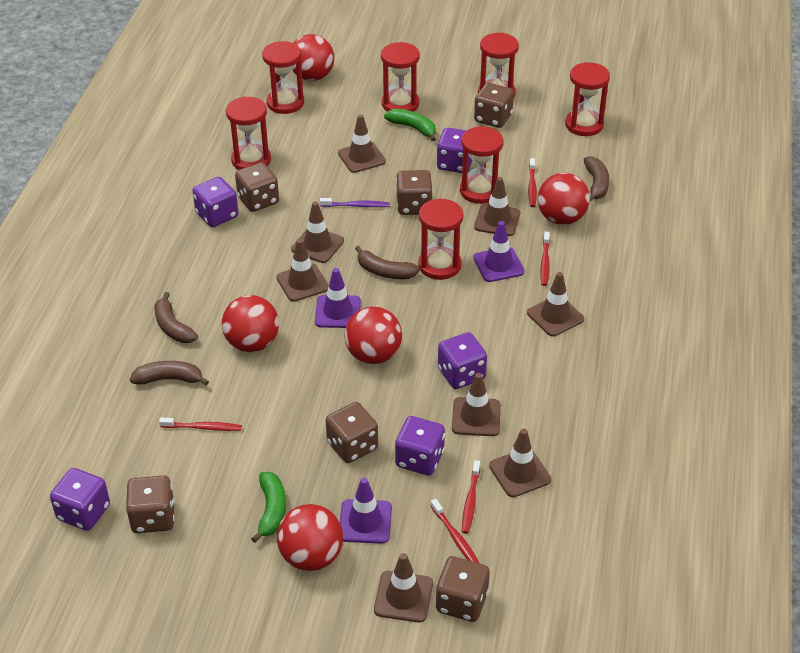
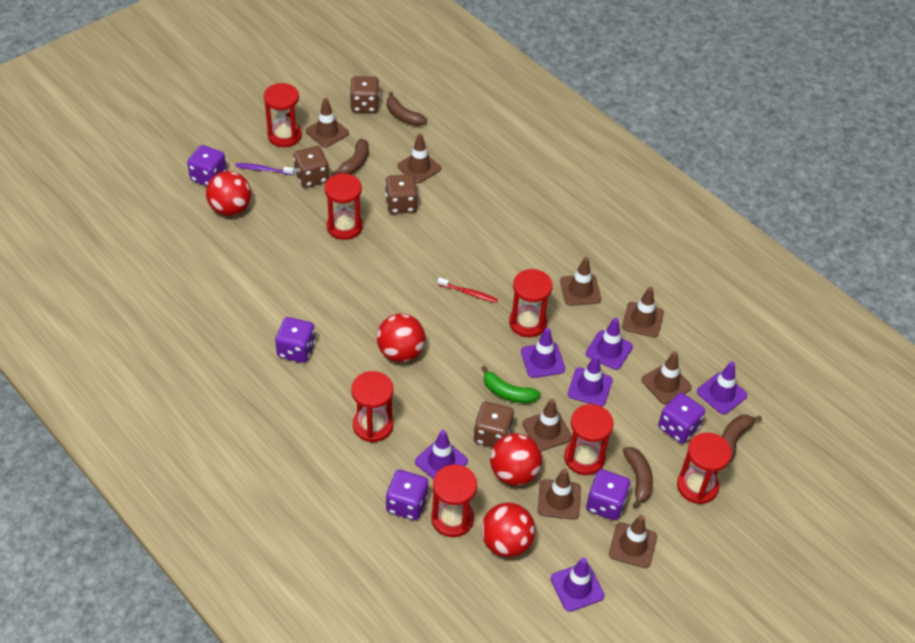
brown dice: 6 -> 4
green banana: 2 -> 1
purple traffic cone: 3 -> 6
red ball: 5 -> 4
red toothbrush: 5 -> 1

